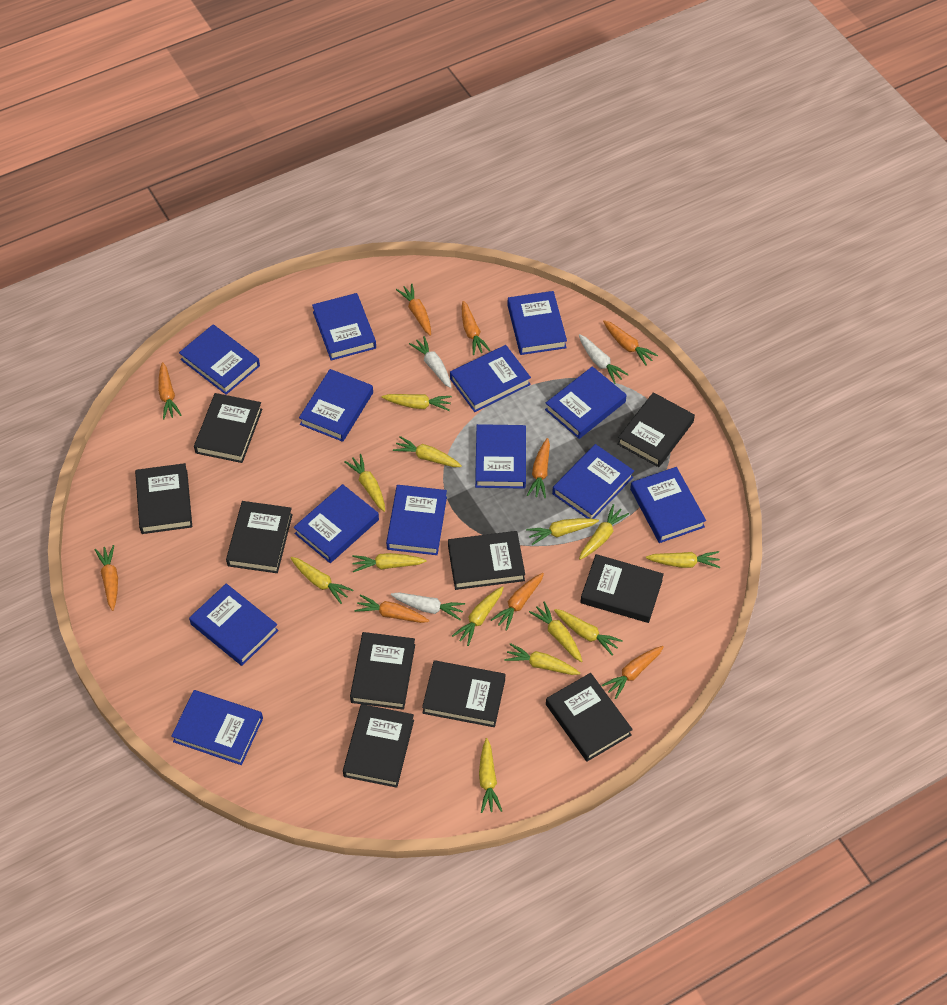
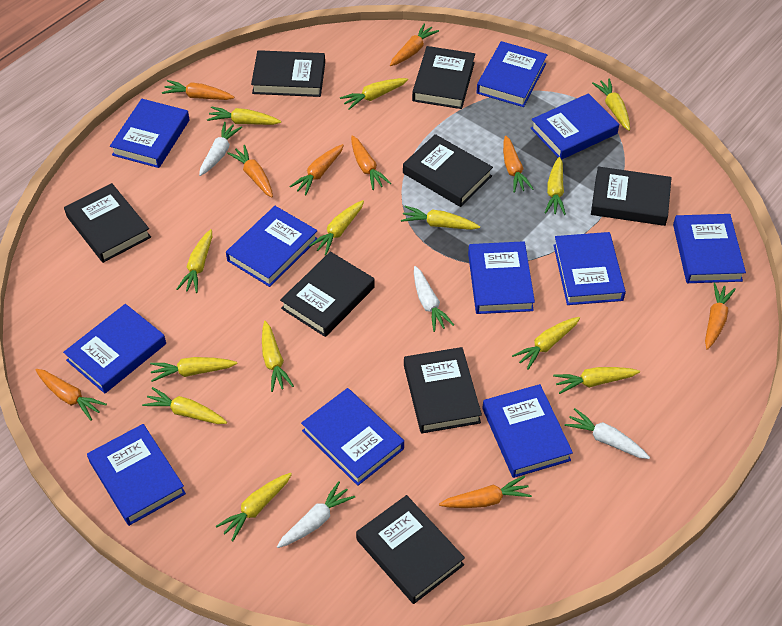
black book: 10 -> 8
blue book: 13 -> 11
white carrot: 3 -> 4

